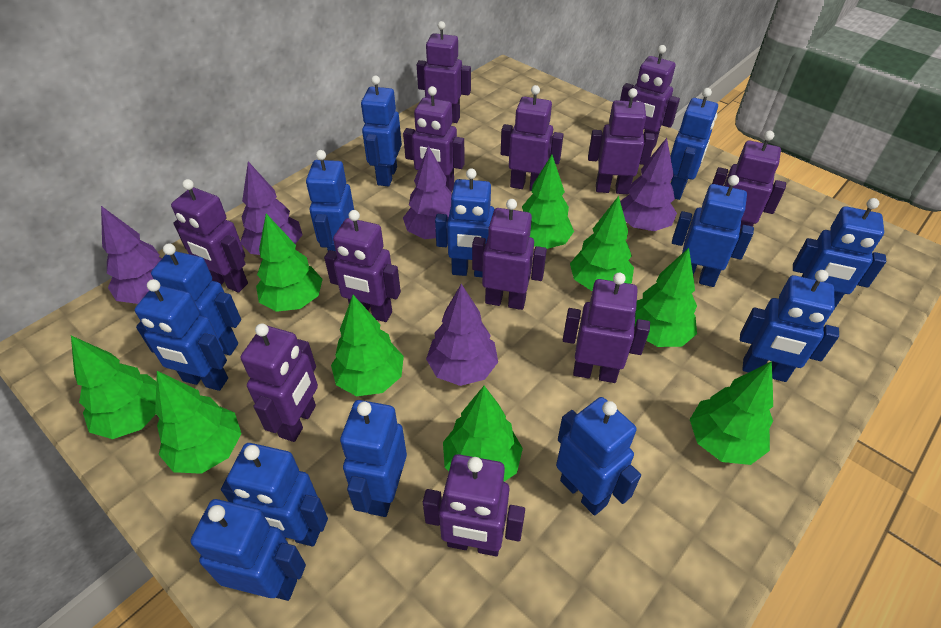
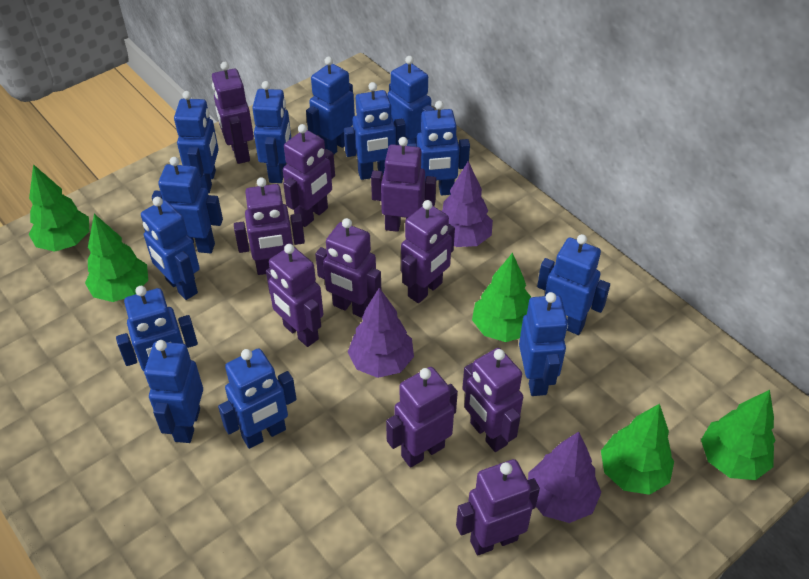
green tree: 9 -> 5
purple robot: 12 -> 10
purple tree: 5 -> 3

